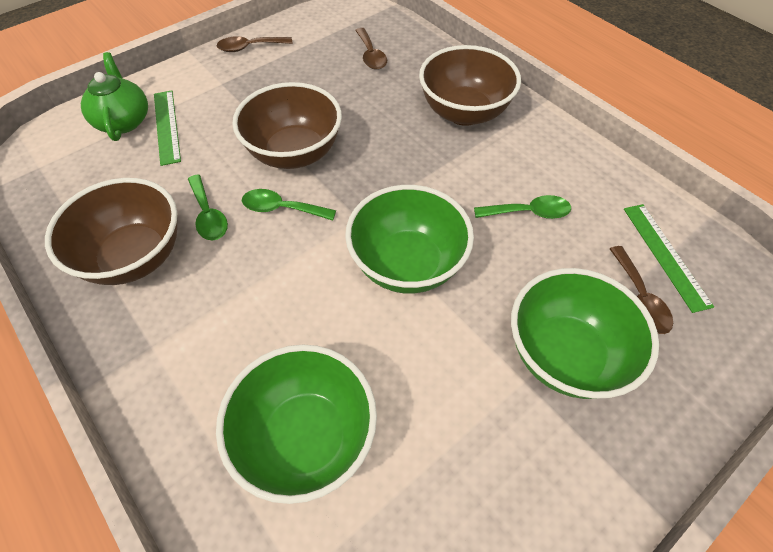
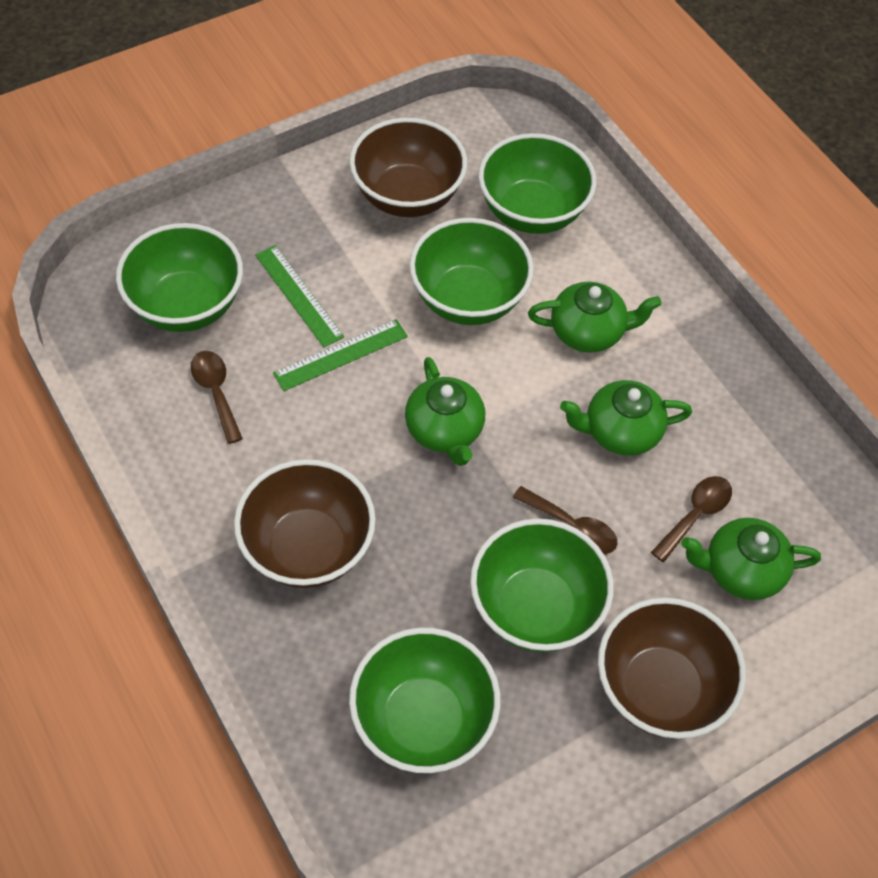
green bowl: 3 -> 5
green spoon: 3 -> 0
green teapot: 1 -> 4

